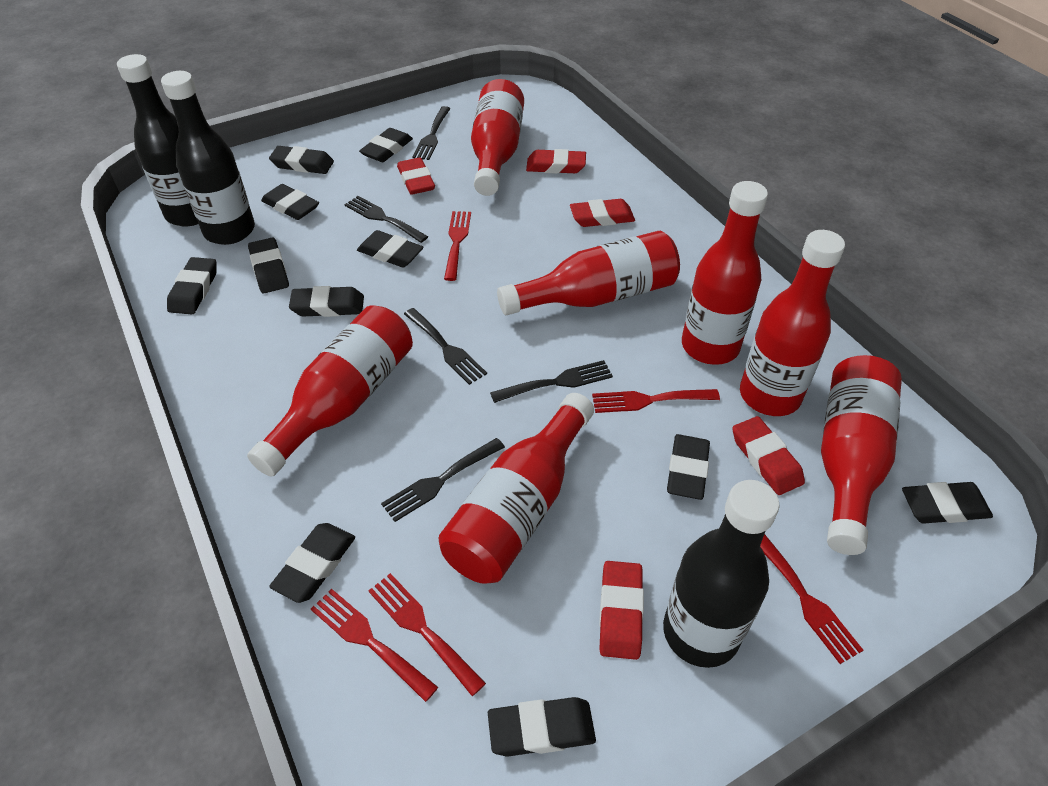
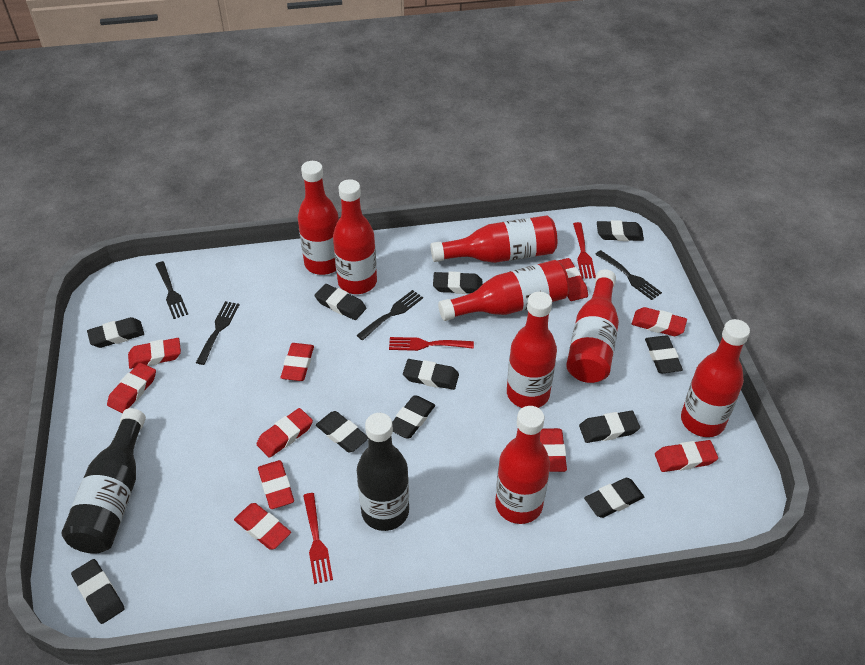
black bottle: 3 -> 2
black fork: 5 -> 4
red bottle: 7 -> 8
red eraser: 5 -> 10
red fork: 5 -> 3

